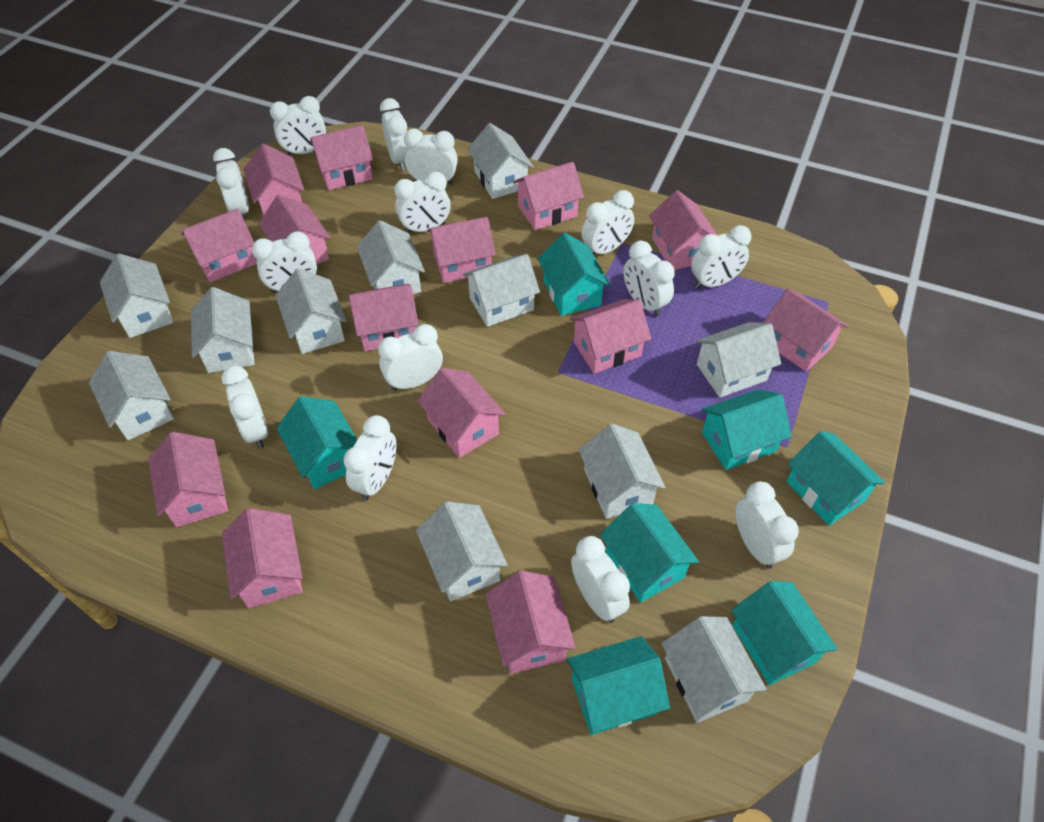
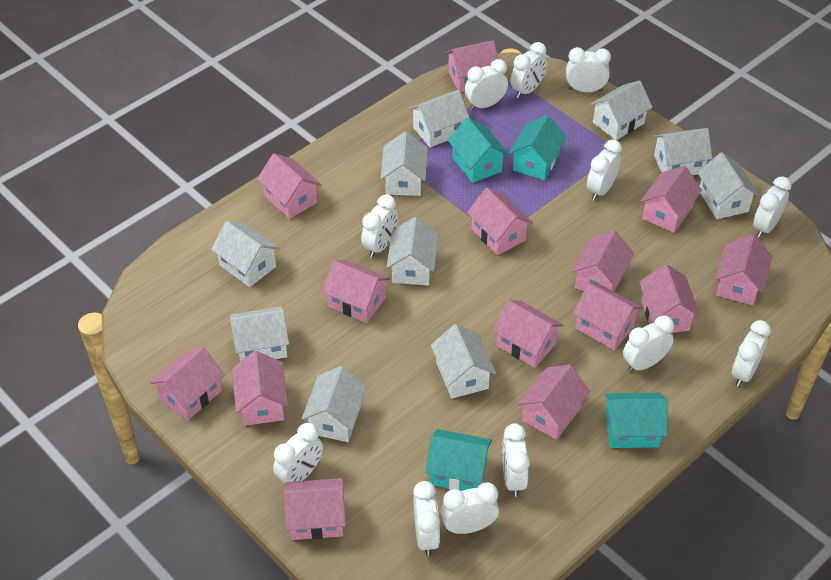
turquoise house: 7 -> 4
white clock: 14 -> 12
white house: 11 -> 10

